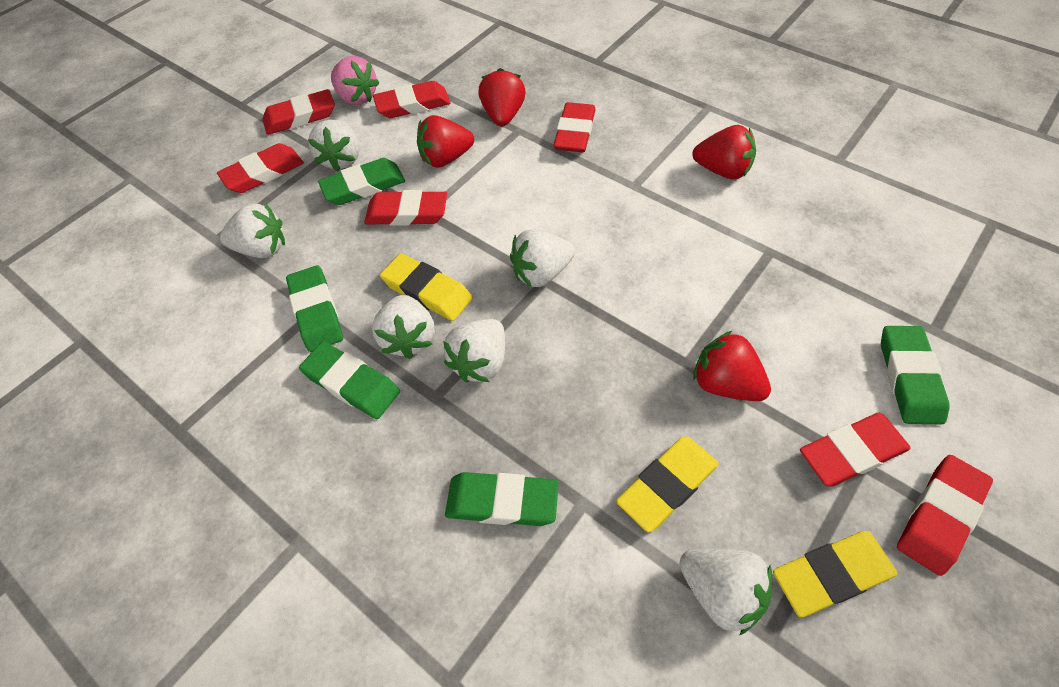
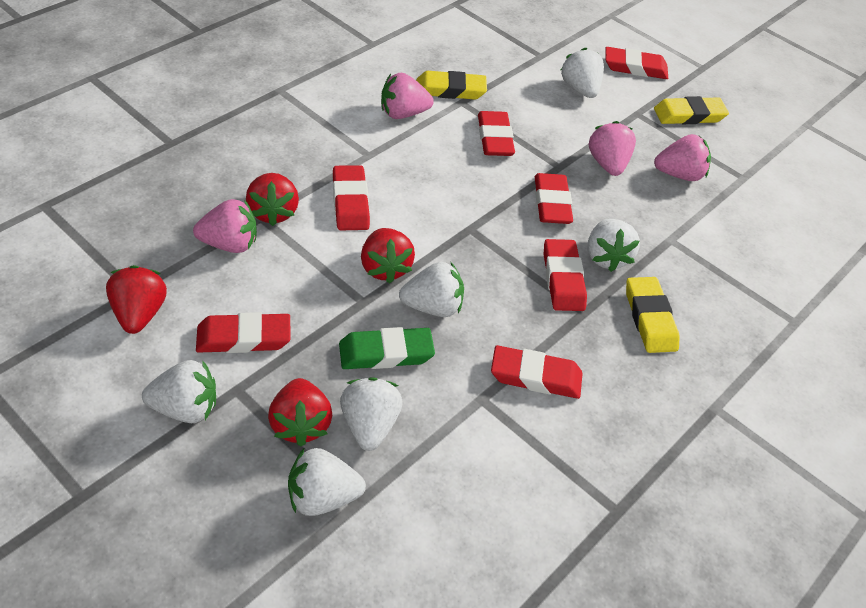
green eraser: 5 -> 1
pink strawberry: 1 -> 4

